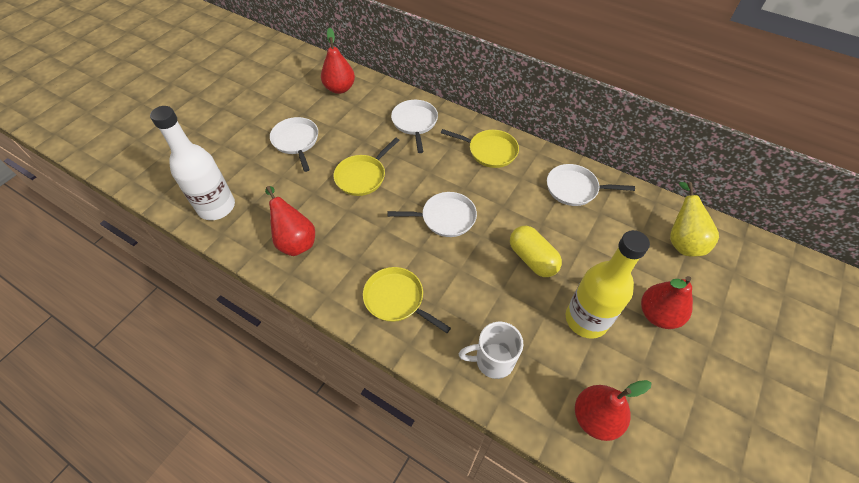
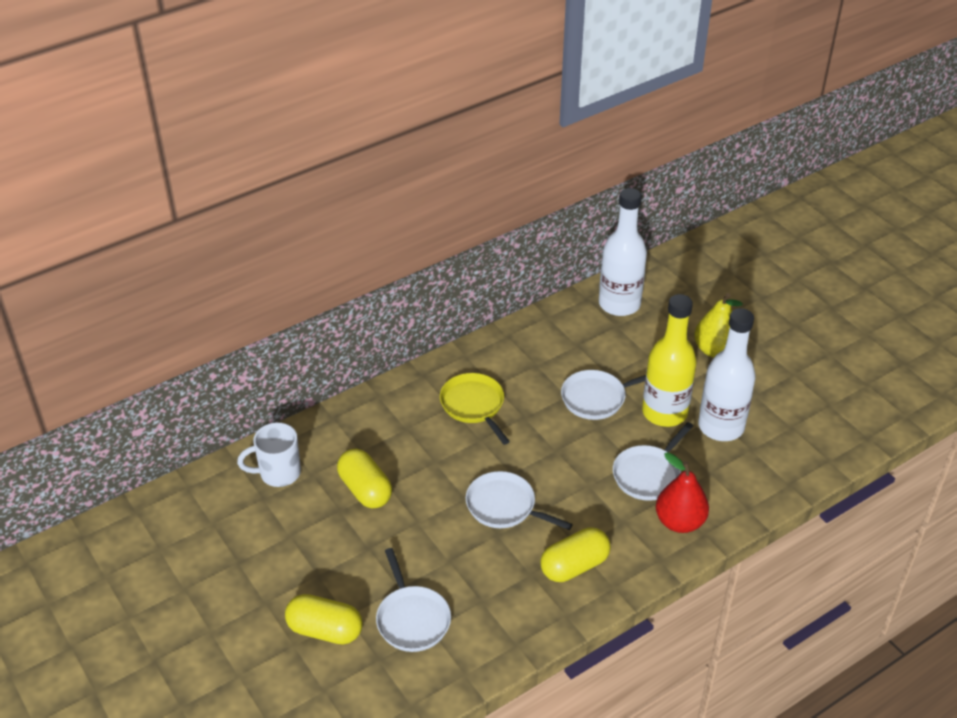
red pear: 4 -> 1
white bottle: 1 -> 2
yellow capsule: 1 -> 3
yellow pan: 3 -> 1

